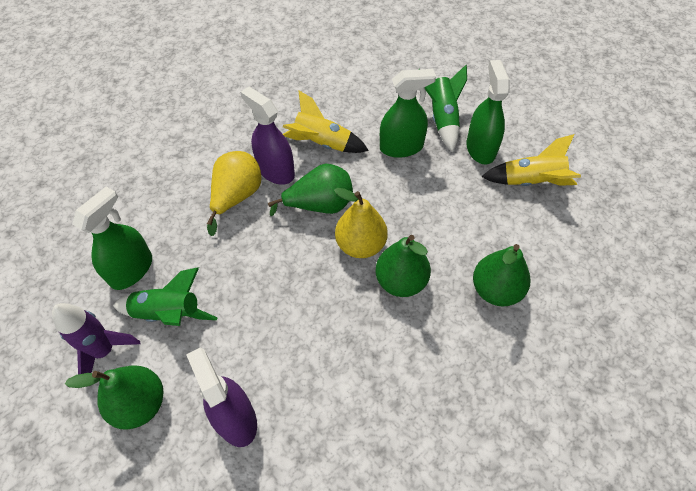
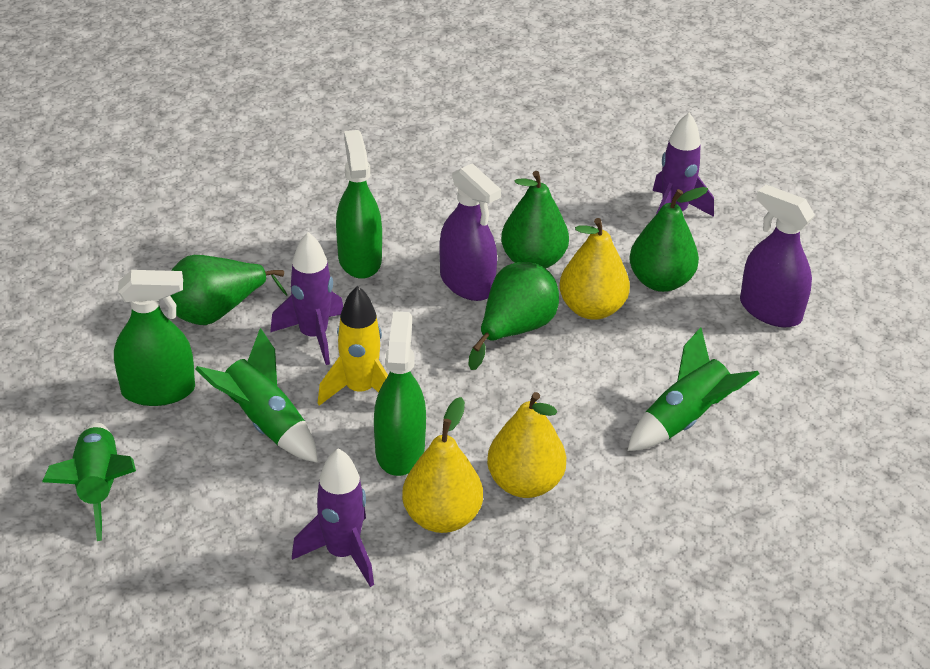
green rocket: 2 -> 3
purple rocket: 1 -> 3
yellow pear: 2 -> 3
yellow rocket: 2 -> 1

